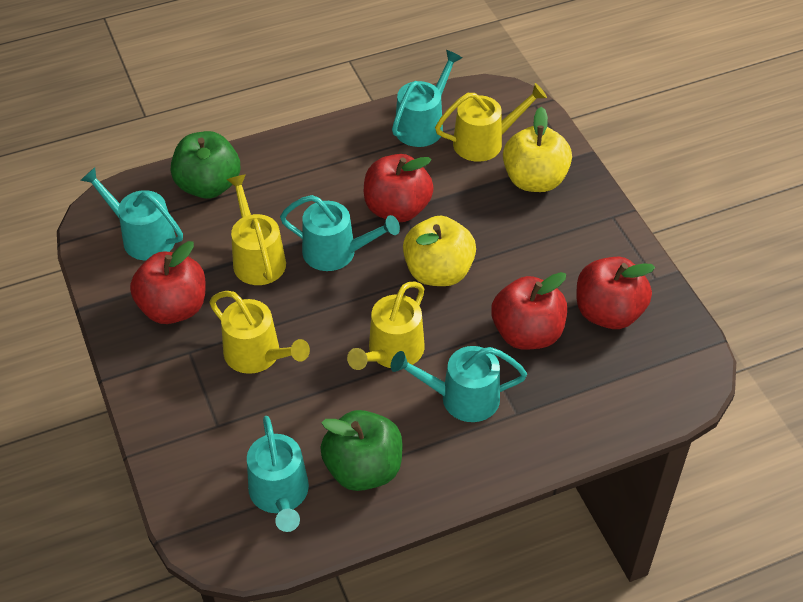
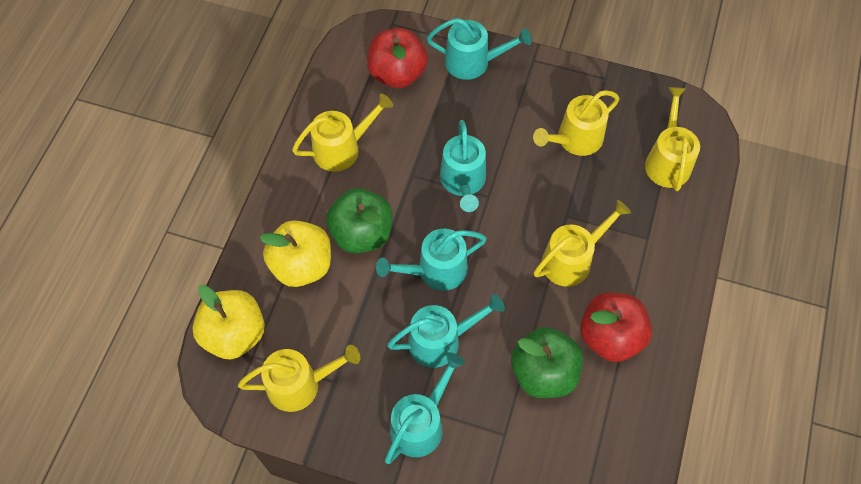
red apple: 4 -> 2
yellow watering can: 4 -> 5

